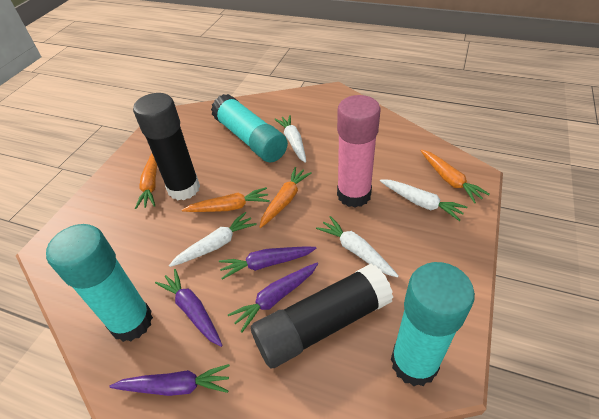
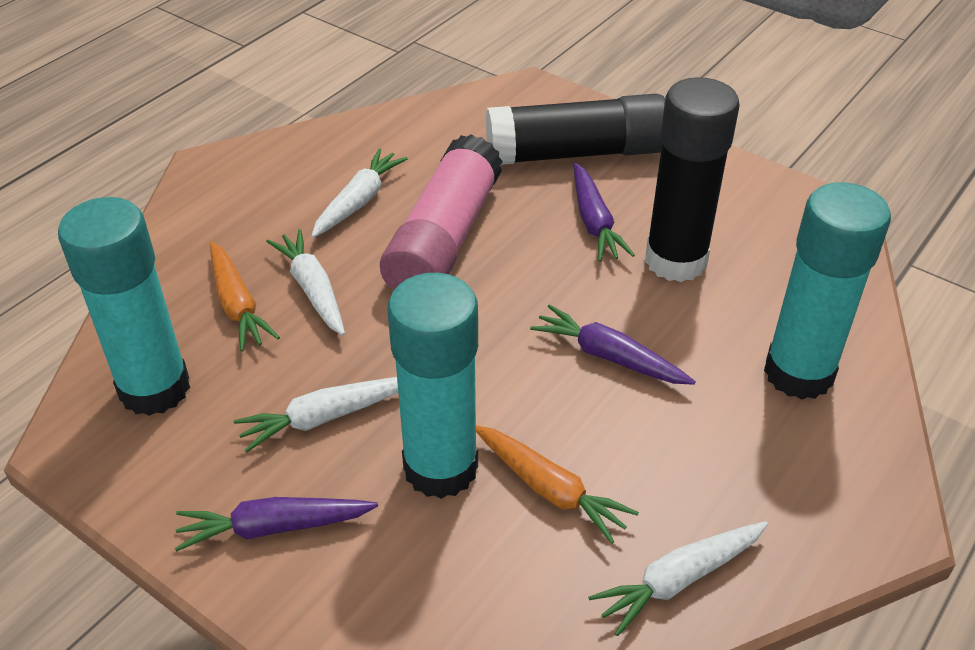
orange carrot: 4 -> 2
purple carrot: 4 -> 3

